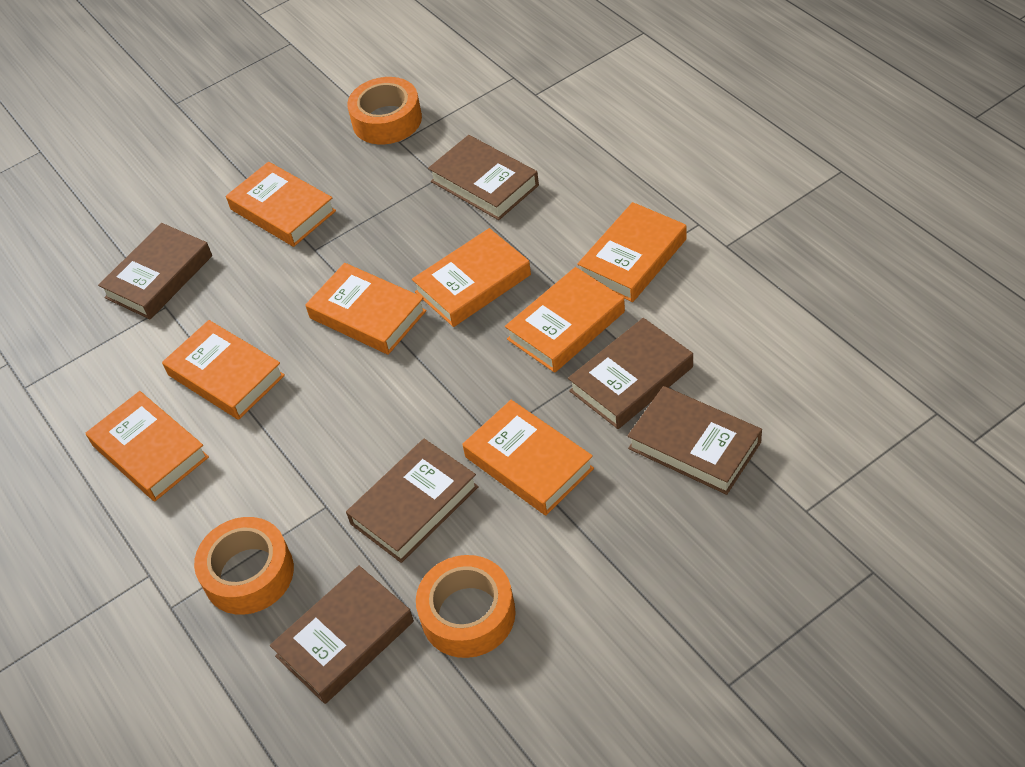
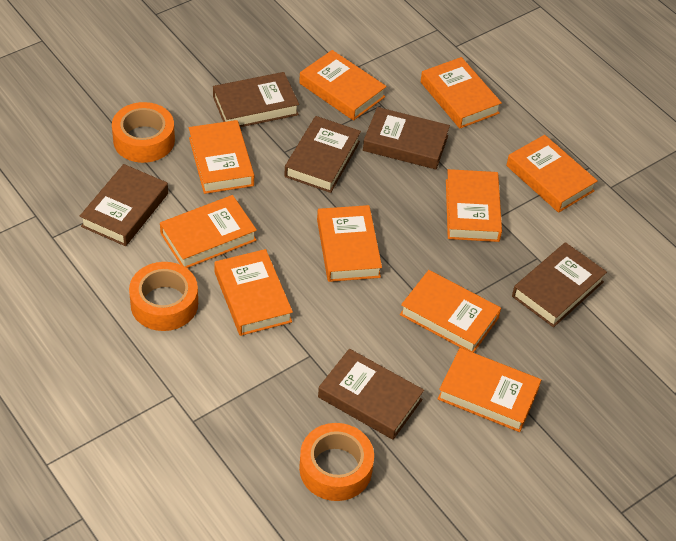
orange book: 8 -> 10

